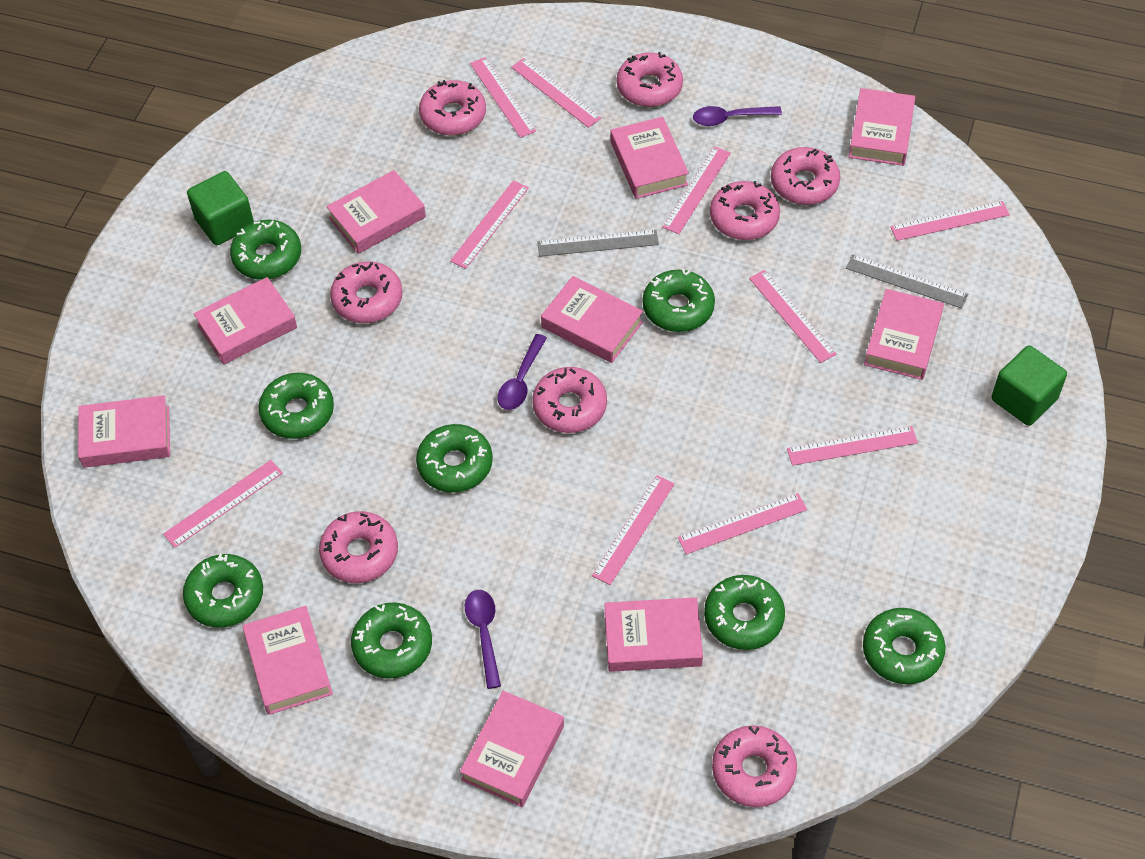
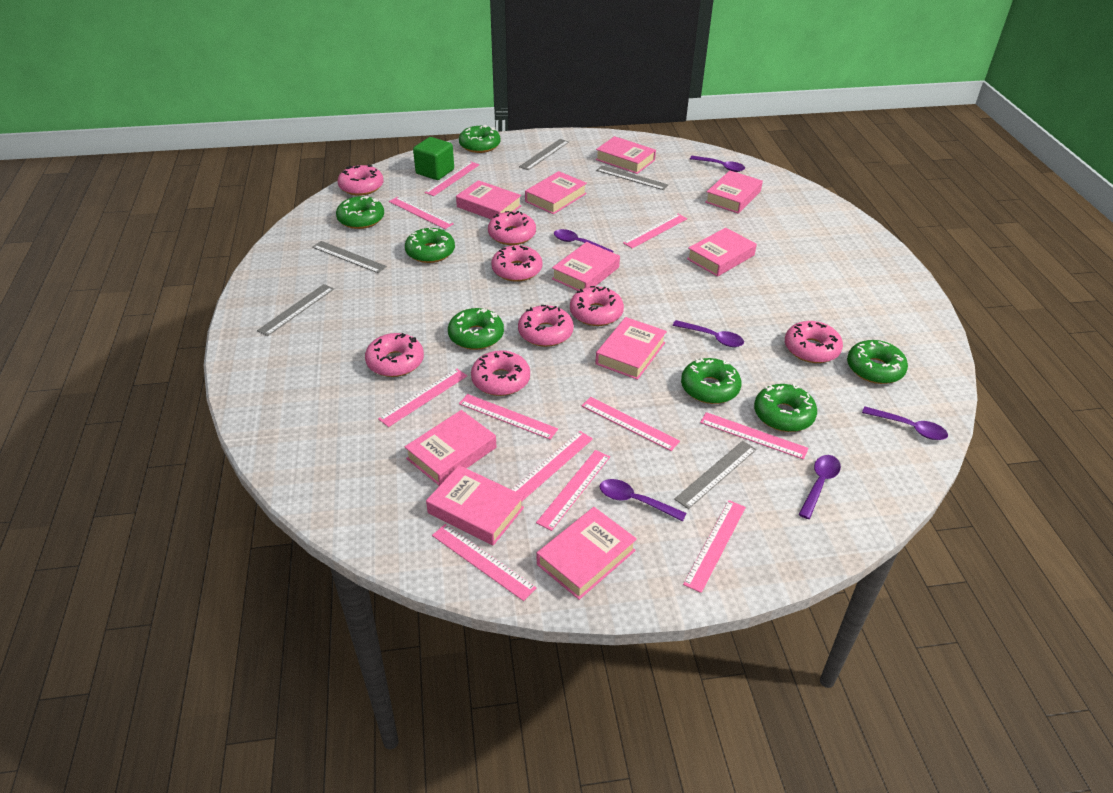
green cube: 2 -> 1
green donut: 8 -> 7
grey ruler: 2 -> 5
pink ruler: 10 -> 11
purple spoon: 3 -> 6

